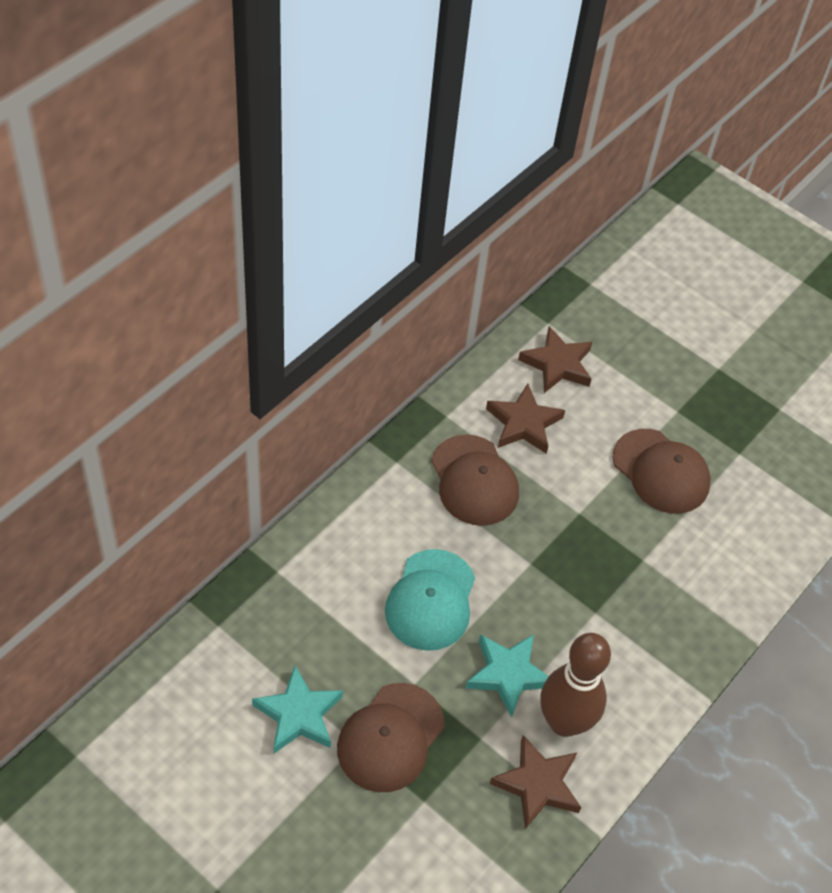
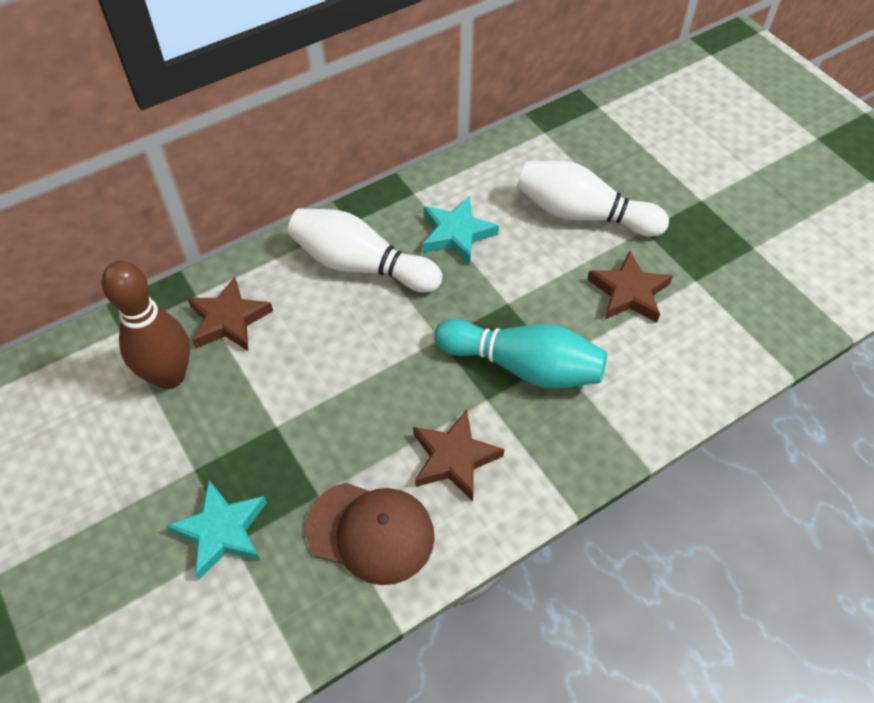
brown cap: 3 -> 1
turquoise bowling pin: 0 -> 1
turquoise cap: 1 -> 0
white bowling pin: 0 -> 2

